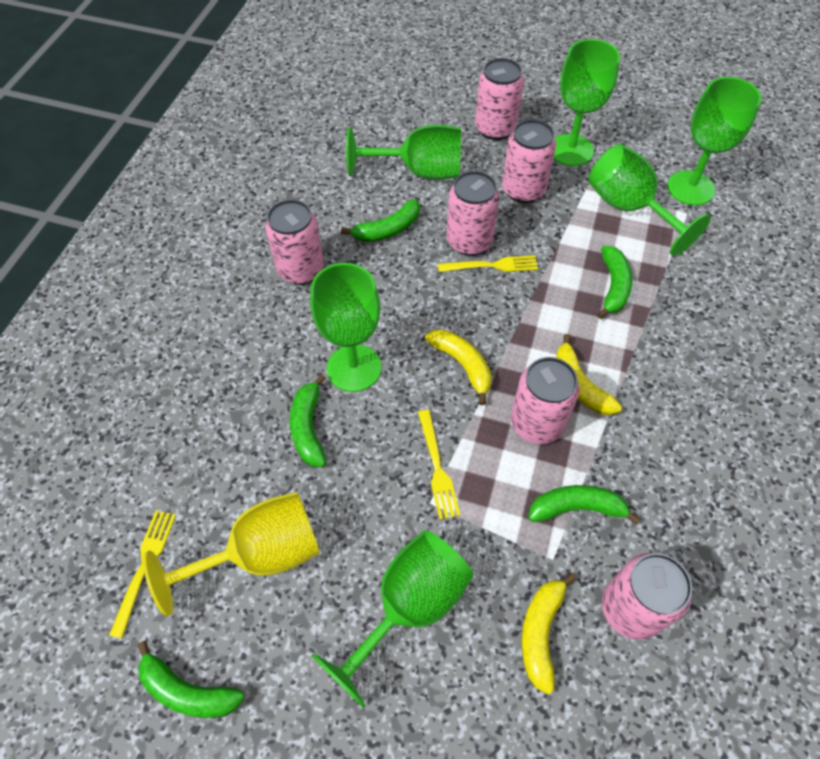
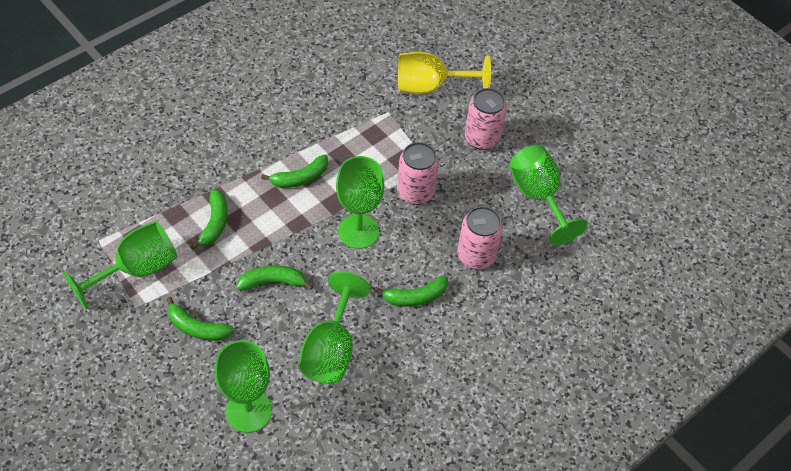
green goblet: 6 -> 5
pink can: 6 -> 3
yellow banana: 3 -> 0
yellow fork: 3 -> 0

